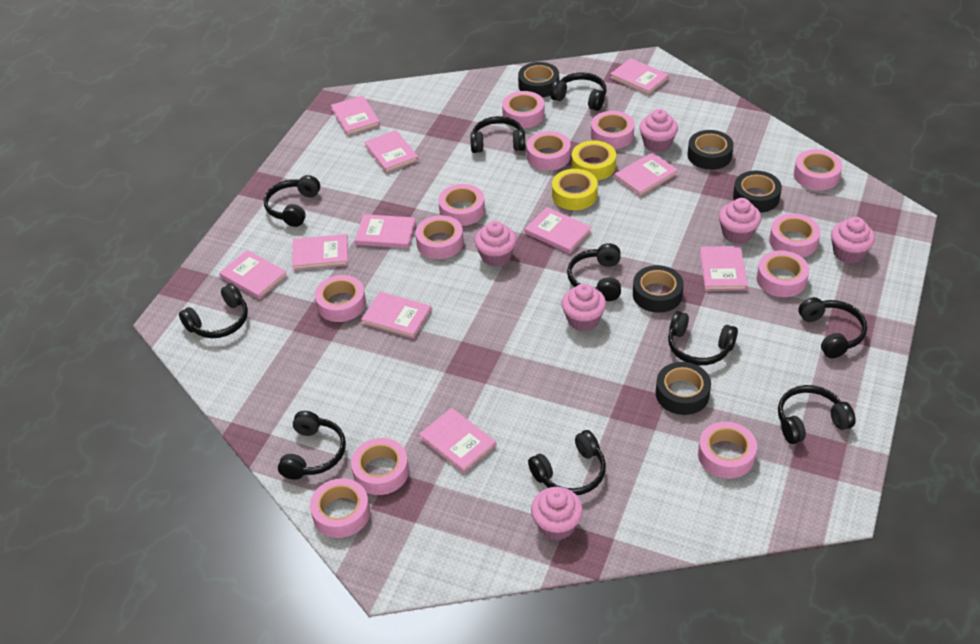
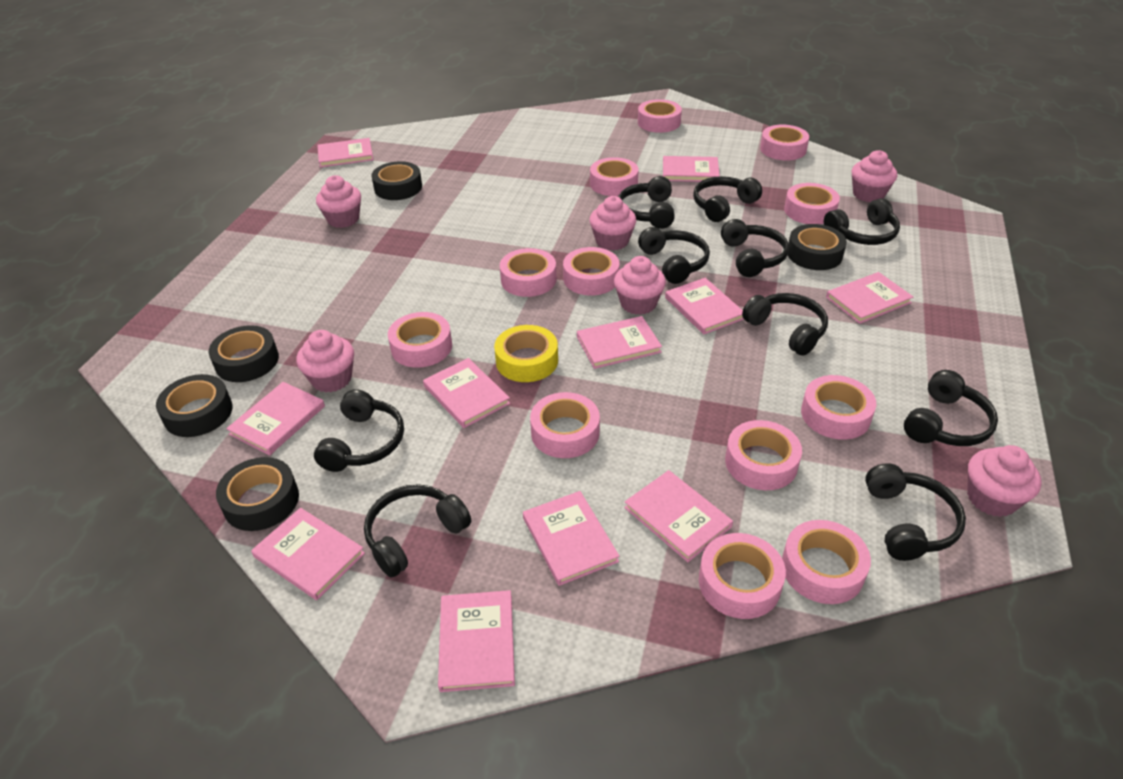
yellow tape: 2 -> 1

